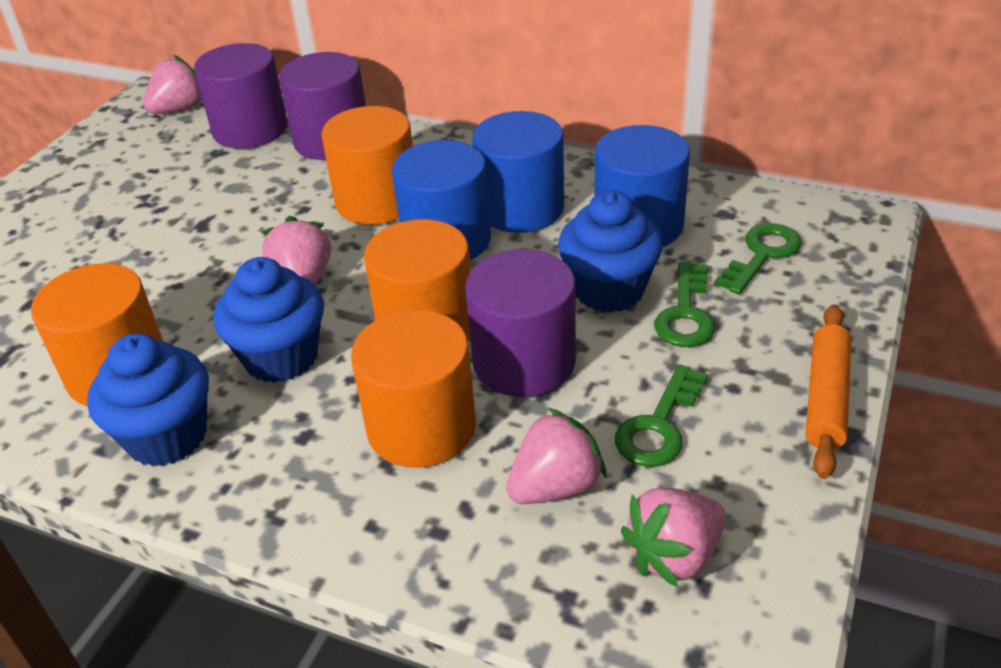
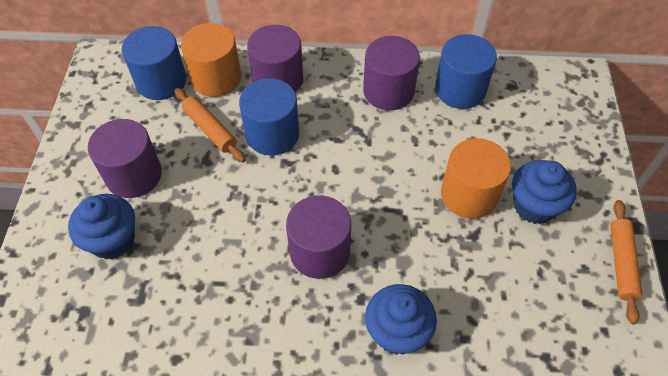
green key: 3 -> 0
orange cylinder: 4 -> 2
orange rolling pin: 1 -> 2
pink strawberry: 4 -> 0
purple cylinder: 3 -> 4

